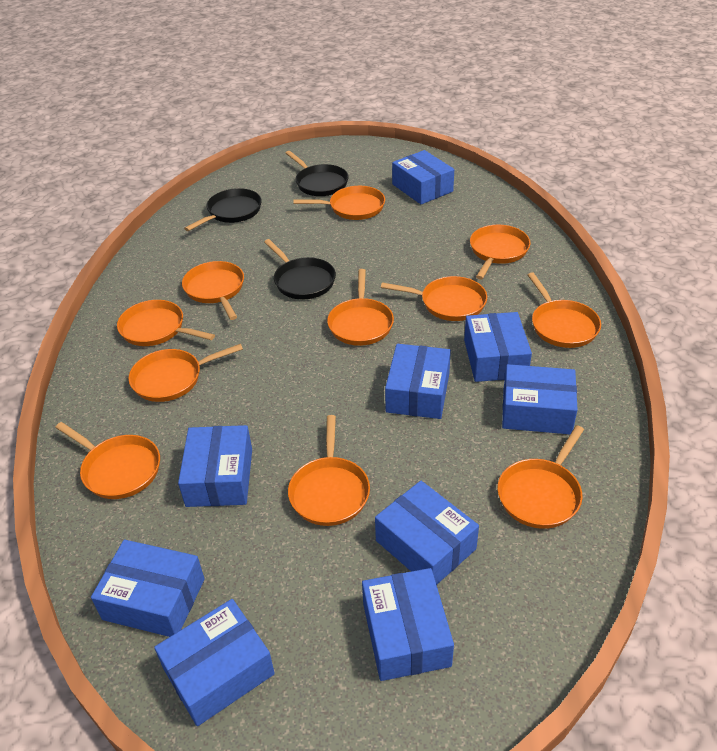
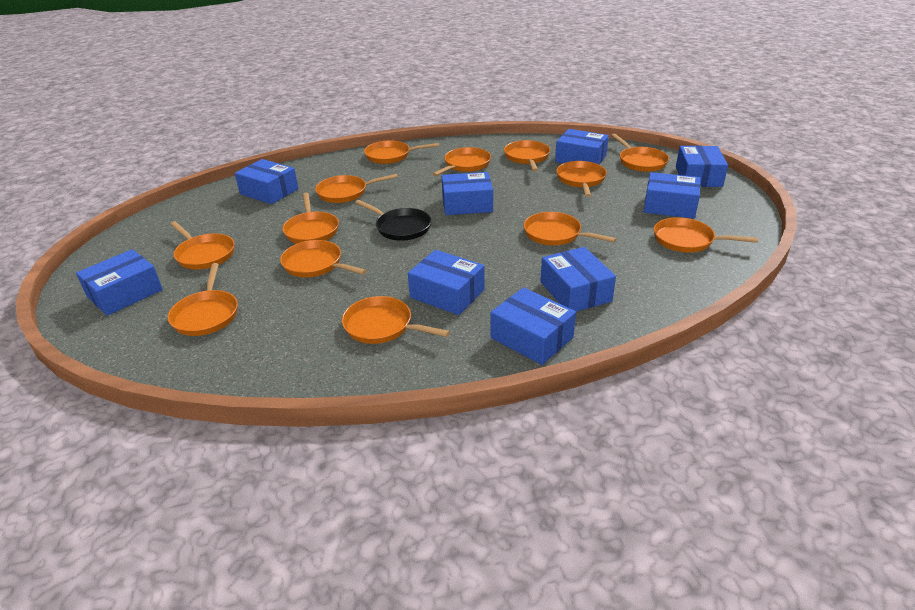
black pan: 3 -> 1
orange pan: 11 -> 13

